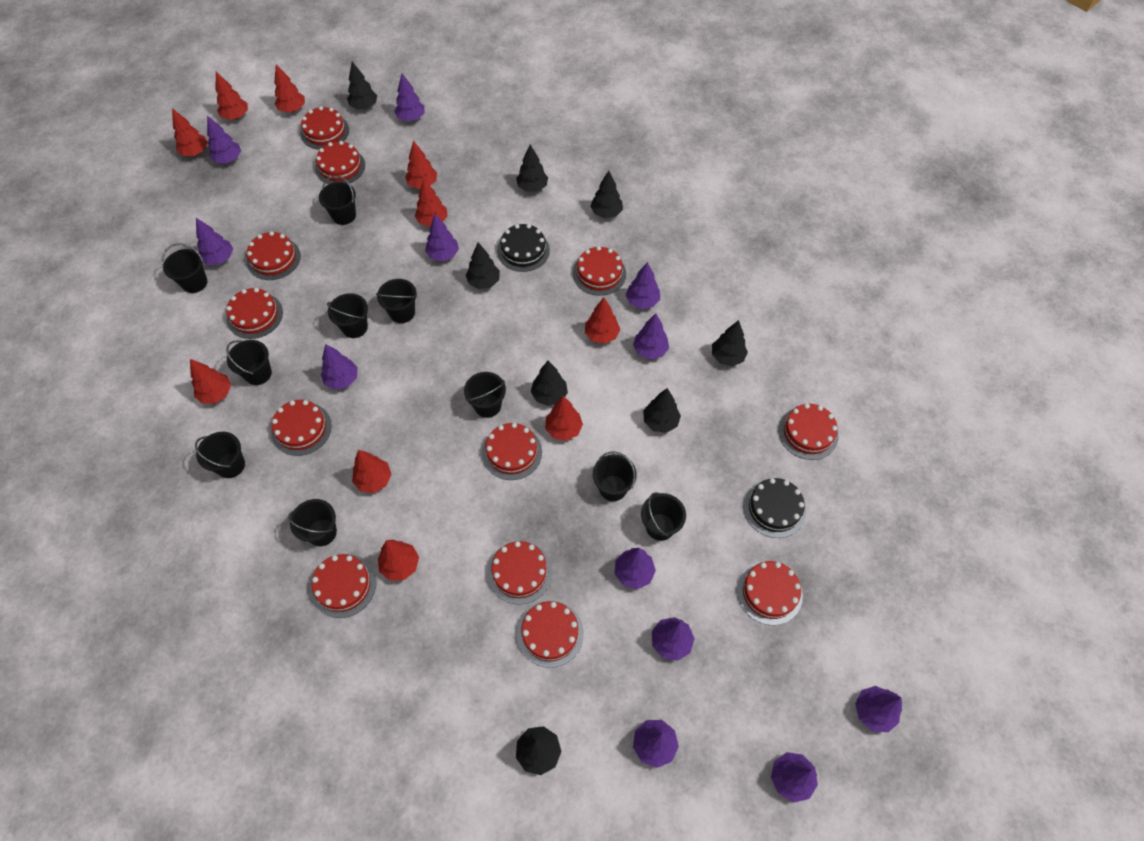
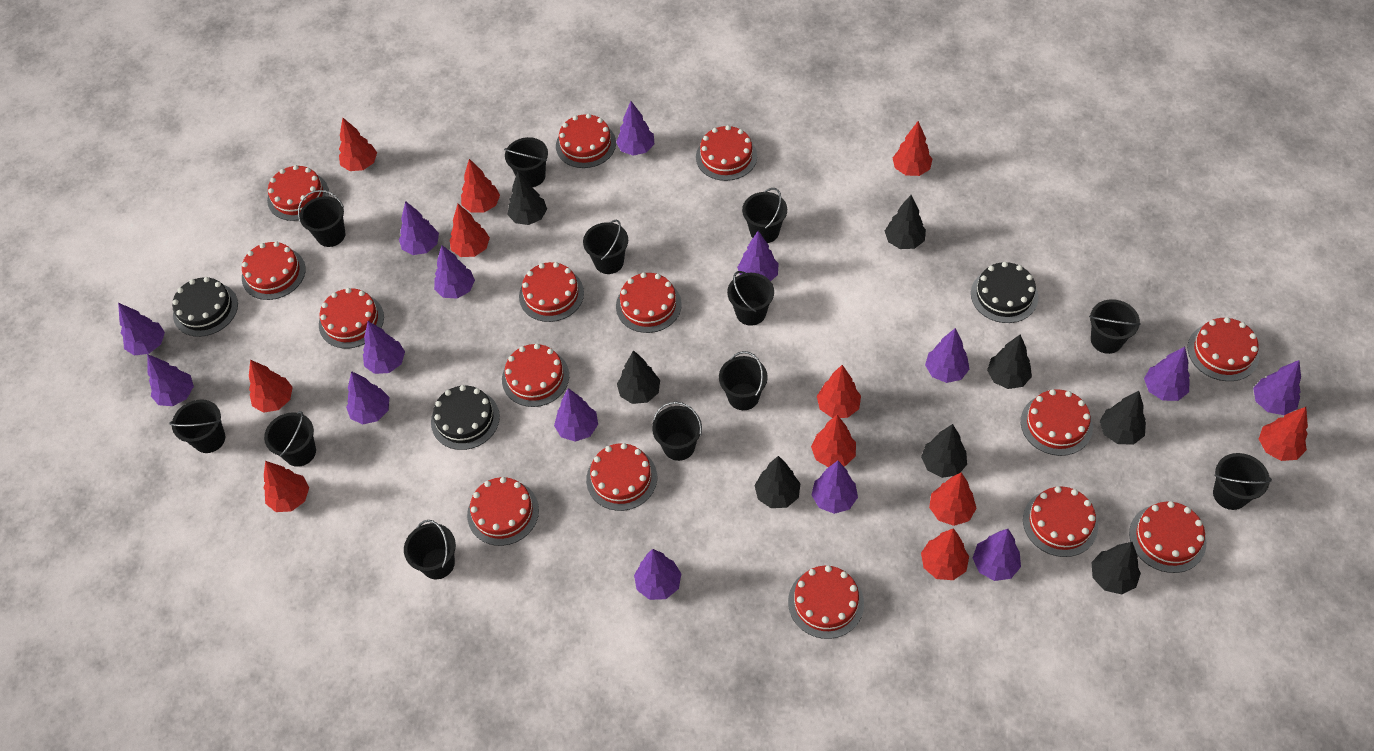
black bucket: 10 -> 12
black cake: 2 -> 3
purple tree: 12 -> 15
red cake: 12 -> 15
red tree: 10 -> 11

